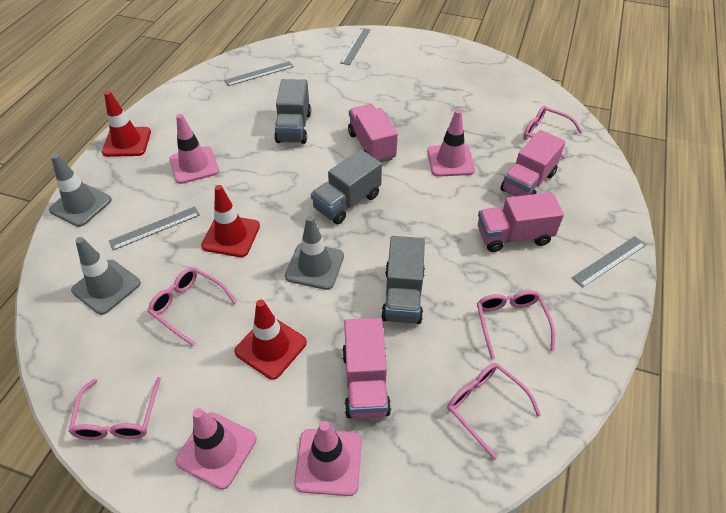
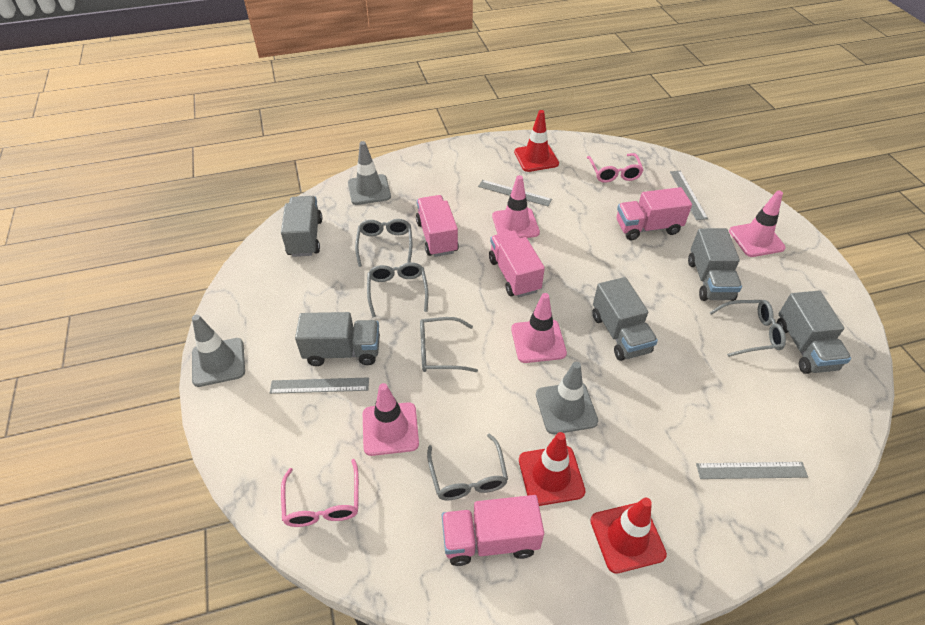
grey glasses: 0 -> 5
grey truck: 3 -> 5
pink glasses: 5 -> 2

